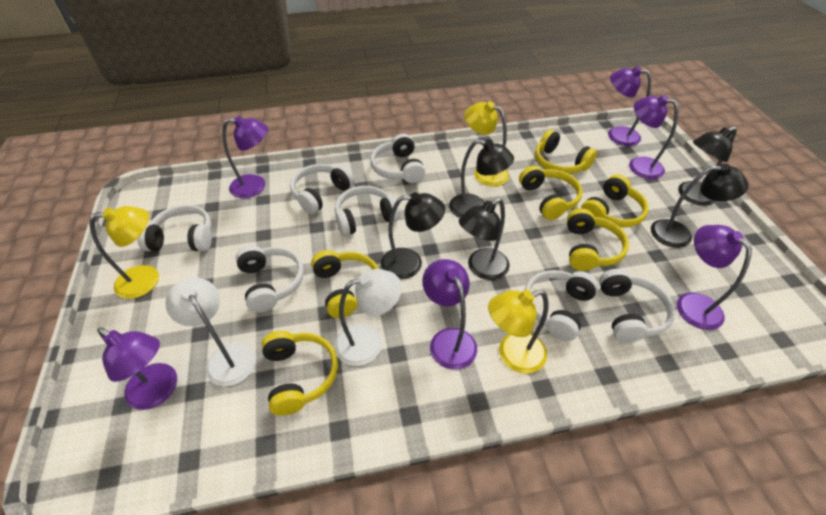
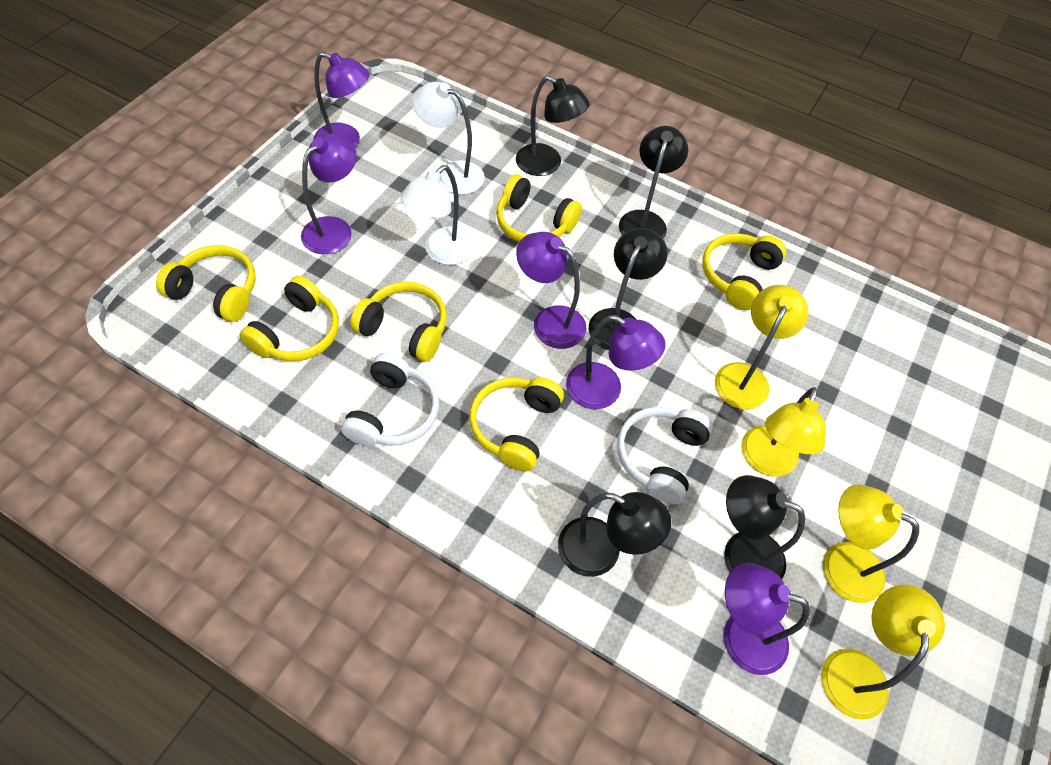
purple lamp: 6 -> 5
white headphones: 7 -> 2
yellow lamp: 3 -> 4

